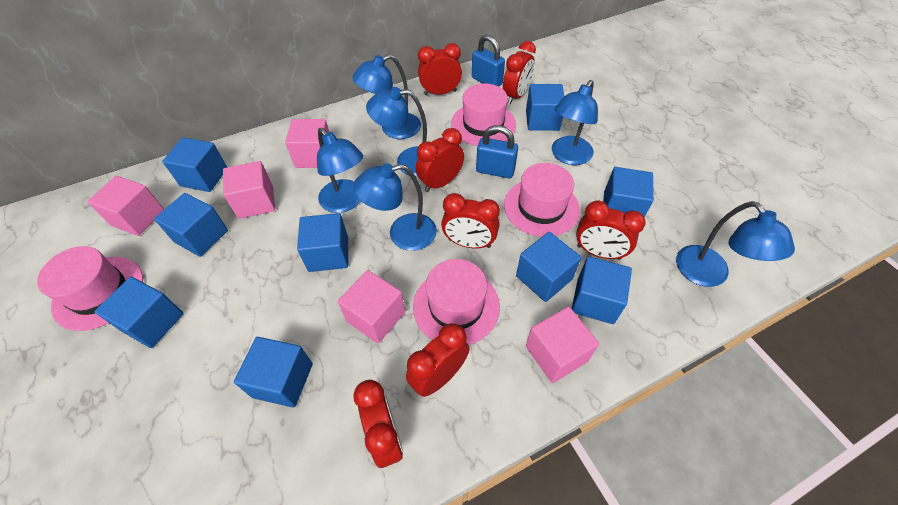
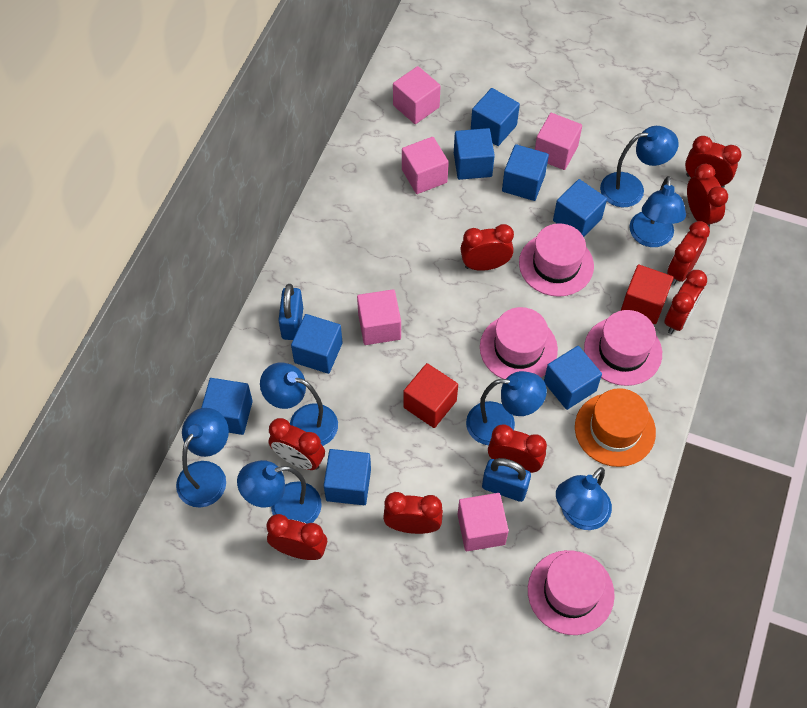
blue cube: 9 -> 8
blue lamp: 6 -> 7
orange hat: 0 -> 1
red clock: 7 -> 9
red cube: 0 -> 2

